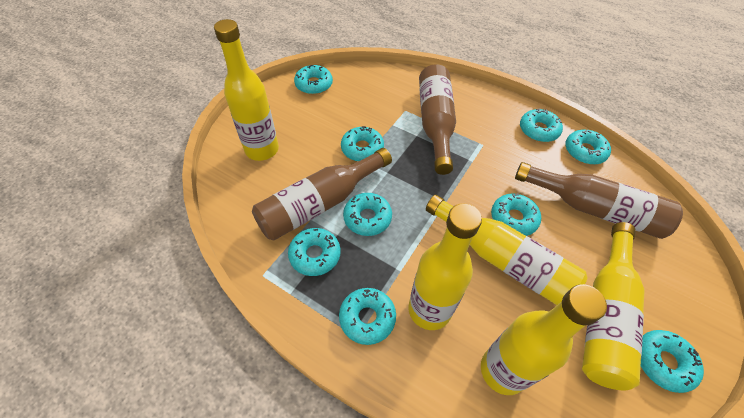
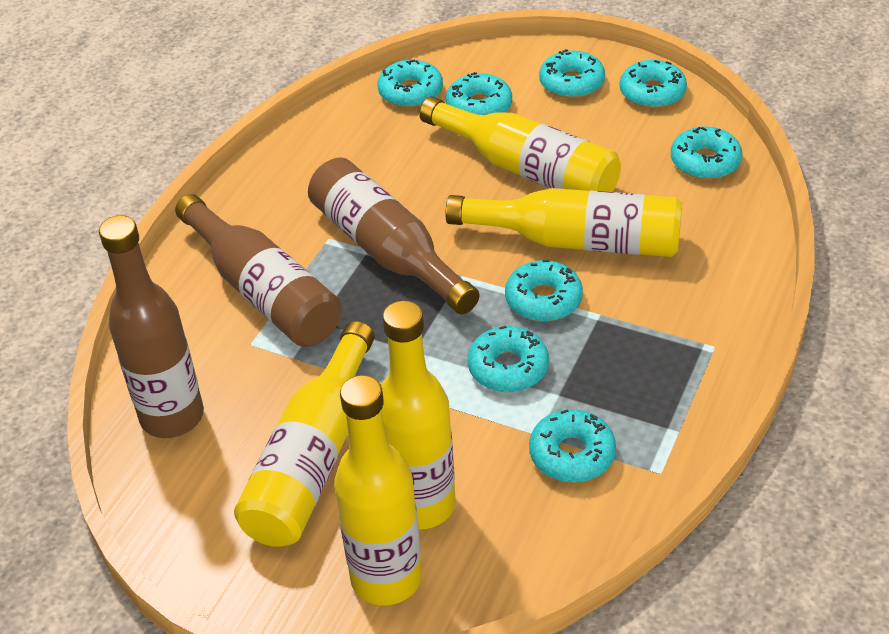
turquoise donut: 9 -> 8

